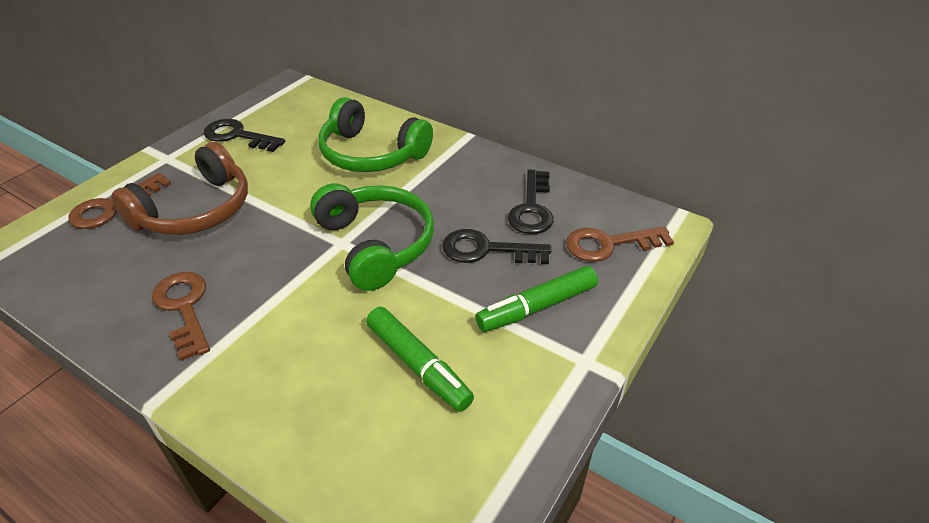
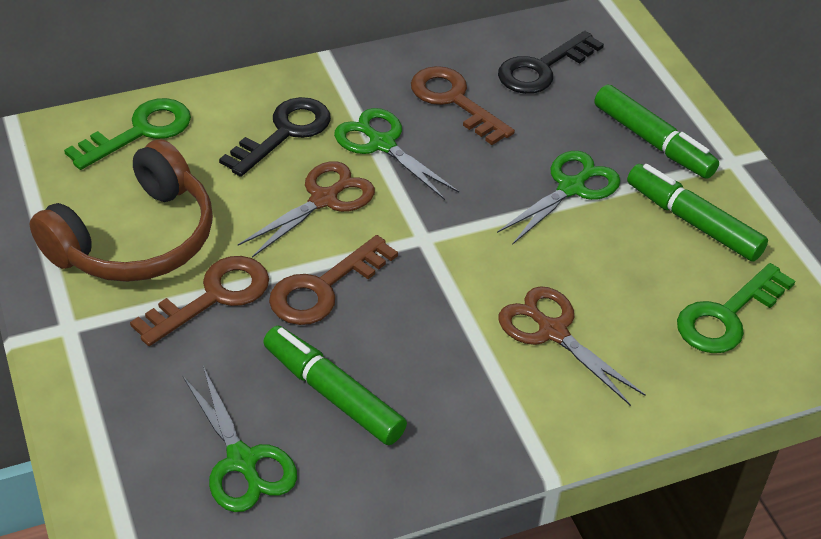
black key: 3 -> 2
brown scissors: 0 -> 2
green headphones: 2 -> 0
green key: 0 -> 2
green marker: 2 -> 3
green scissors: 0 -> 3

